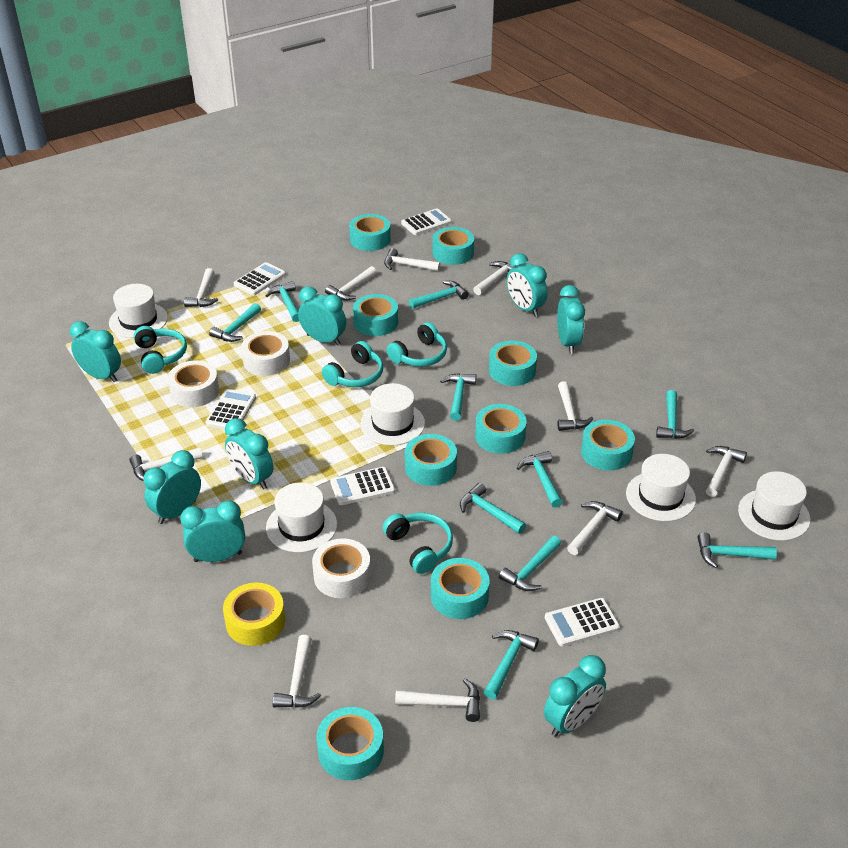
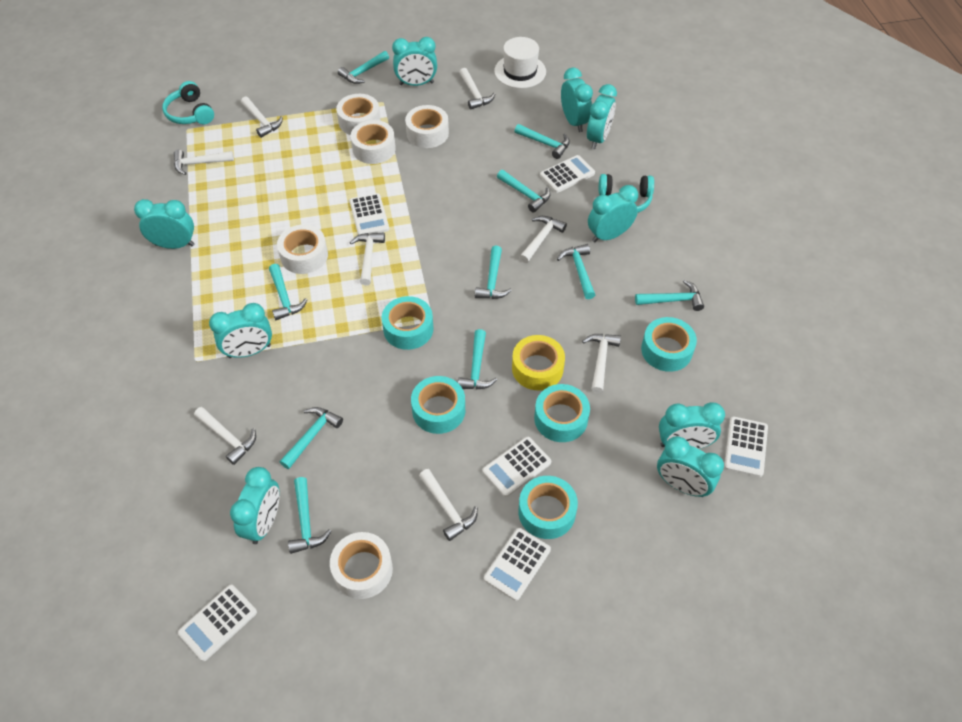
turquoise clock: 8 -> 9
turquoise headphones: 4 -> 2
turquoise tape: 9 -> 5
white calculator: 5 -> 6
white hammer: 10 -> 8
white hat: 5 -> 1
white tape: 3 -> 5

